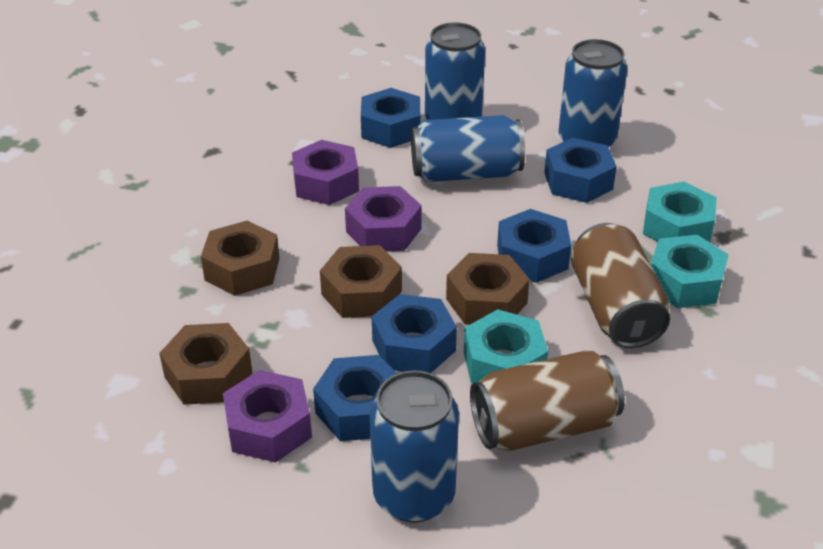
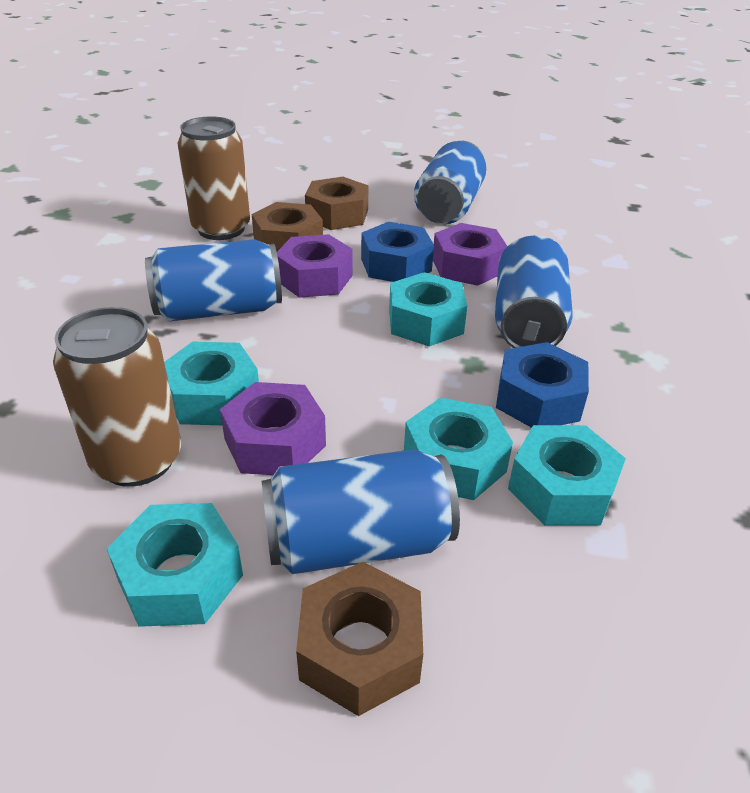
blue nut: 5 -> 2
brown nut: 4 -> 3
turquoise nut: 3 -> 5

